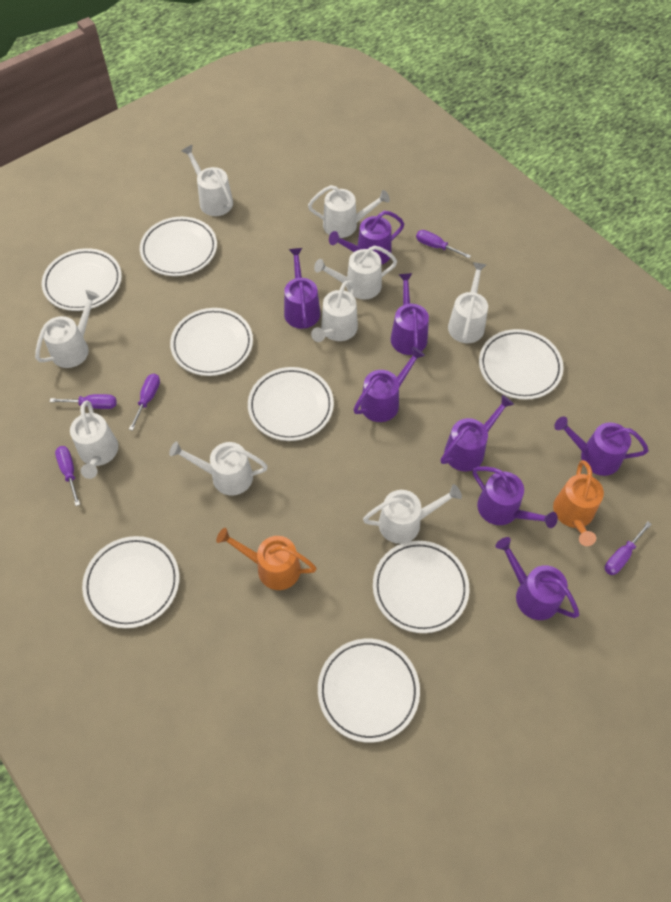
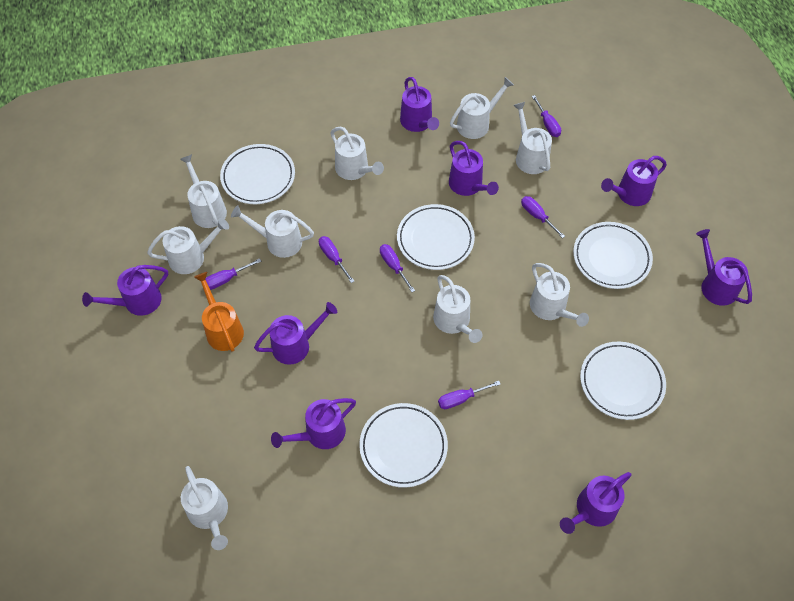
orange watering can: 2 -> 1
purple screwdriver: 5 -> 6
white plate: 8 -> 5

